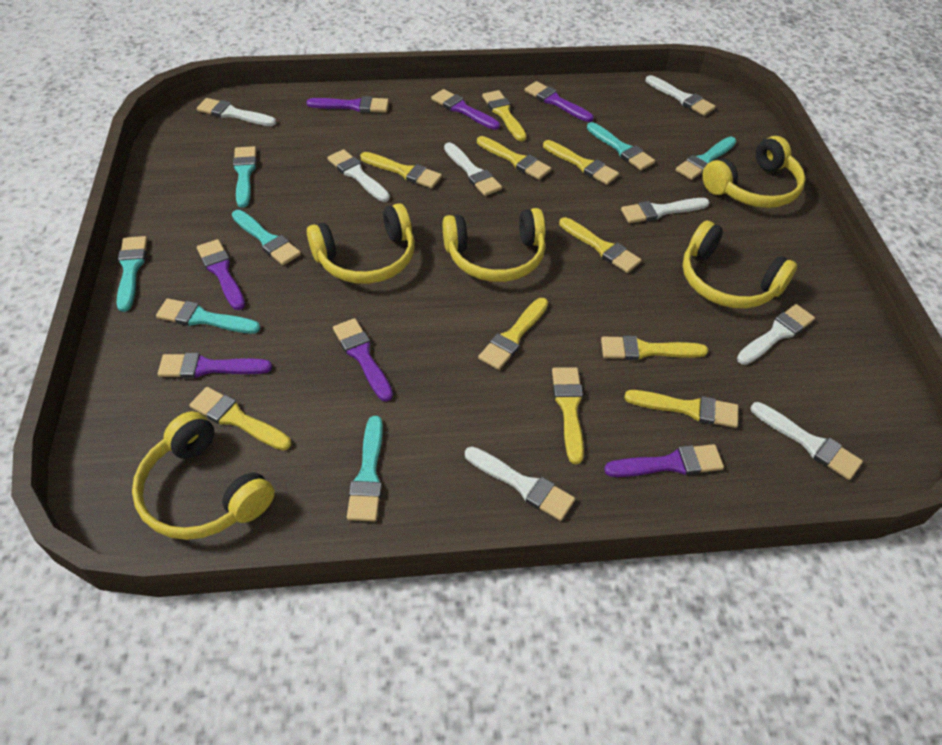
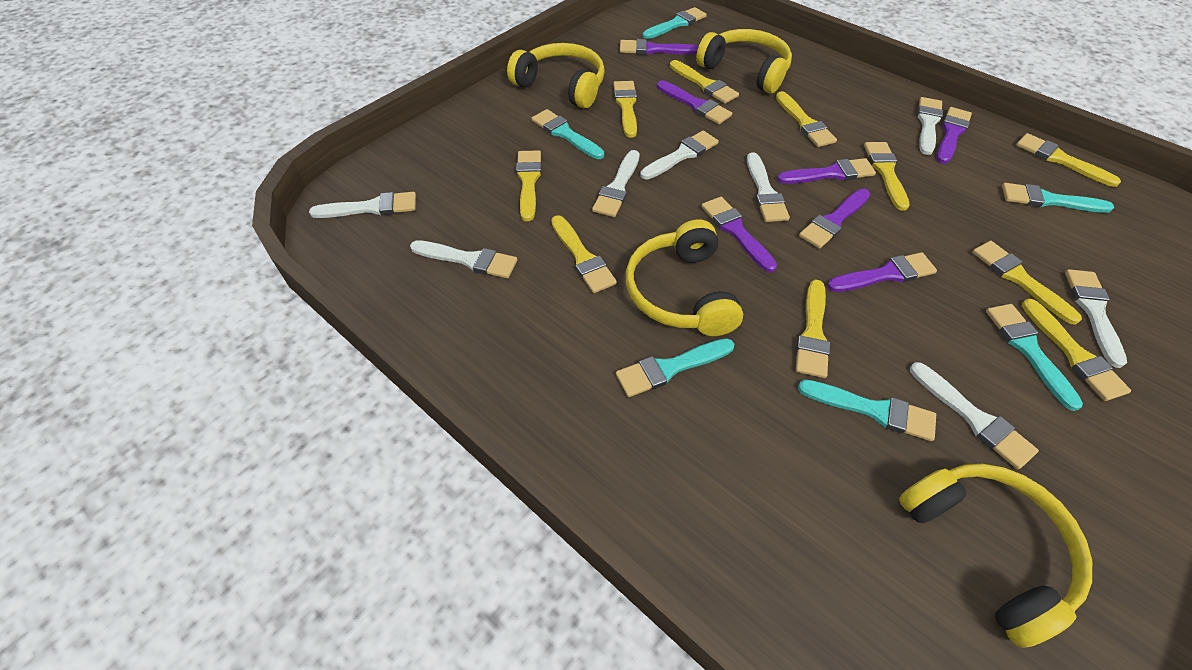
turquoise brush: 7 -> 6
yellow headphones: 5 -> 4

